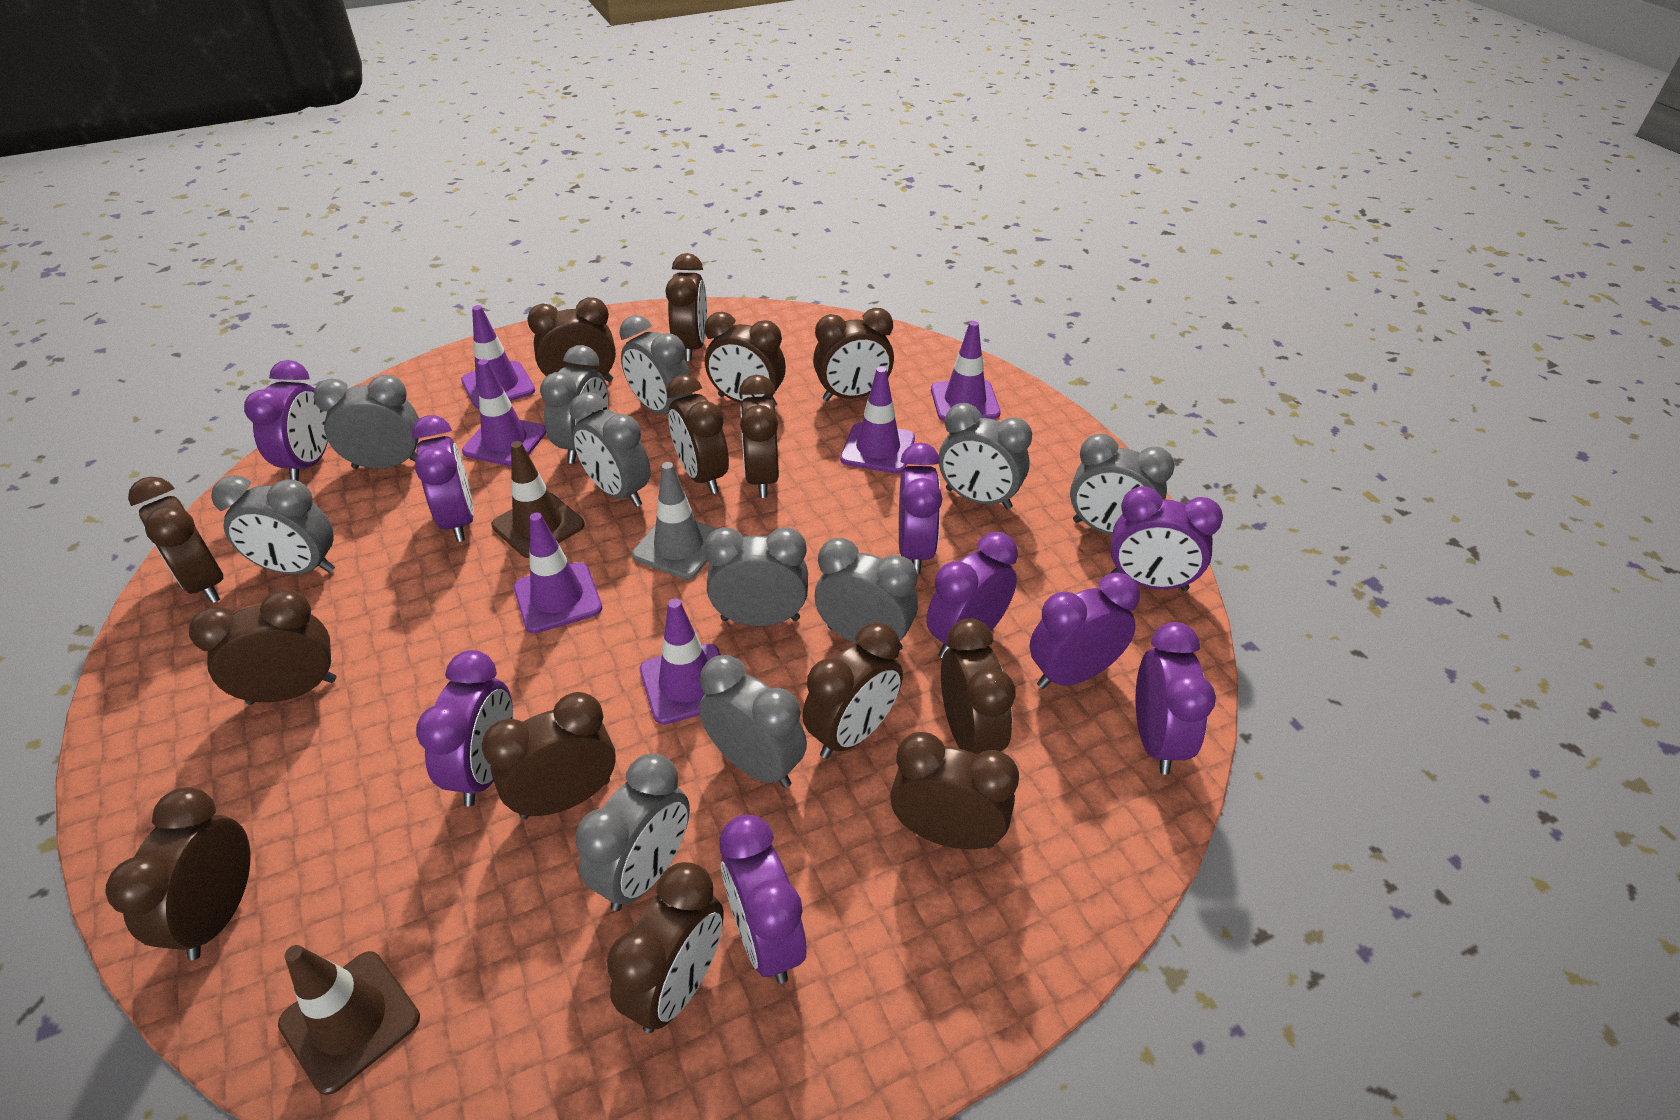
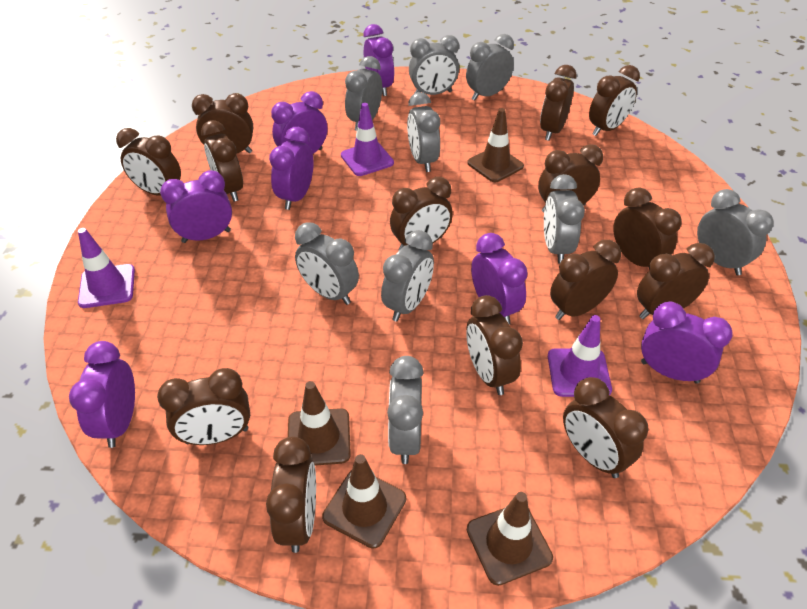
brown traffic cone: 2 -> 4
grey clock: 11 -> 9
grey traffic cone: 1 -> 0
purple clock: 9 -> 7
purple traffic cone: 6 -> 3

